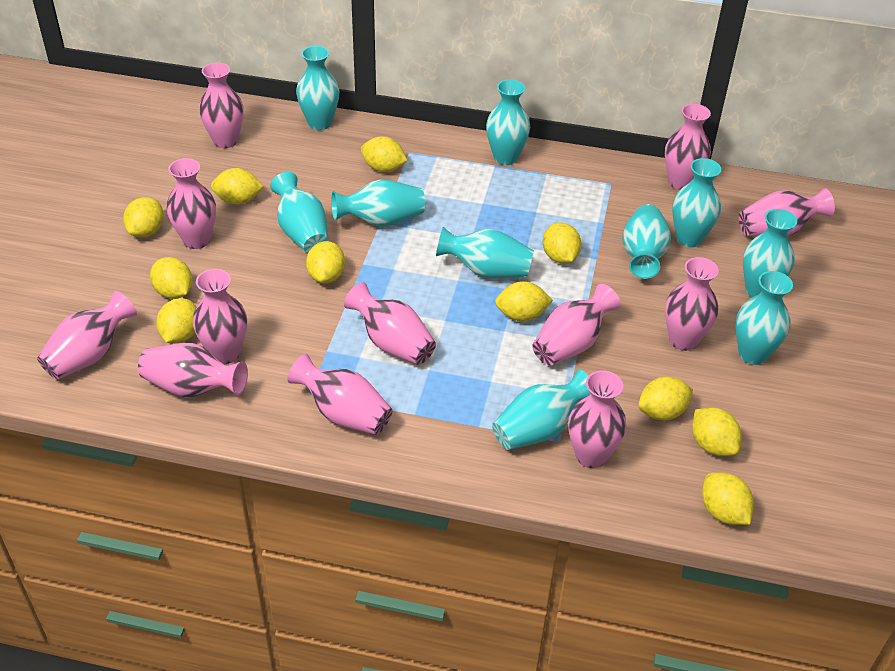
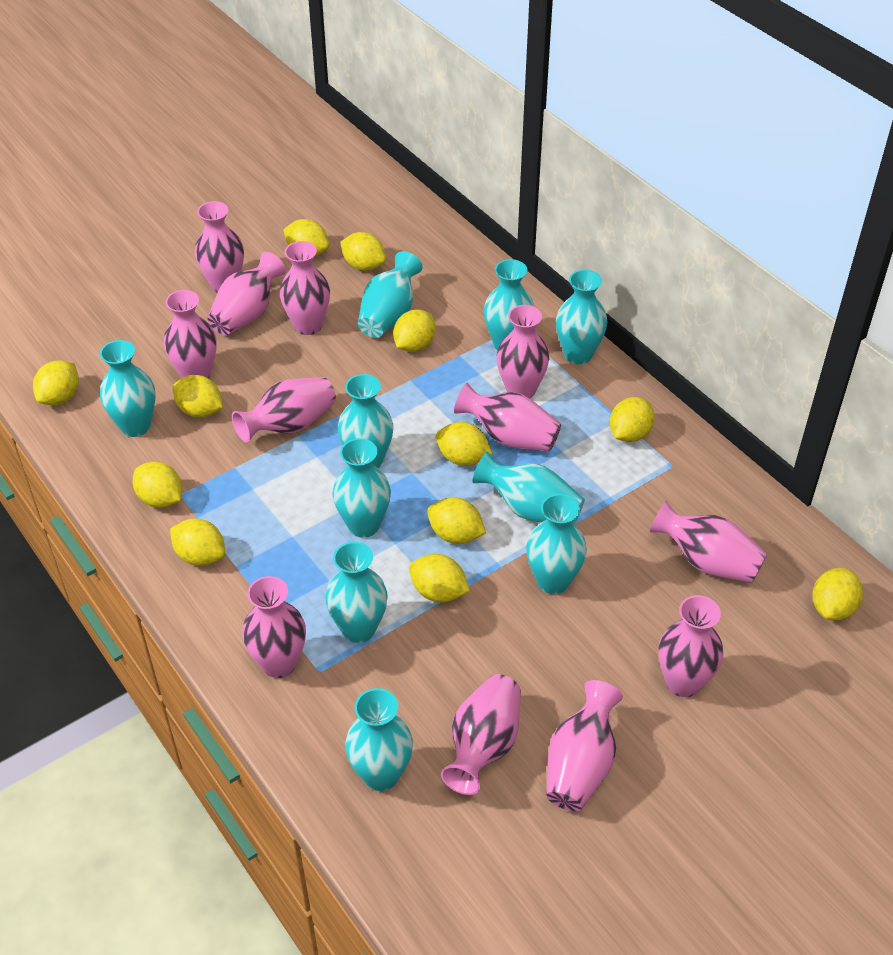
yellow lemon: 11 -> 12

